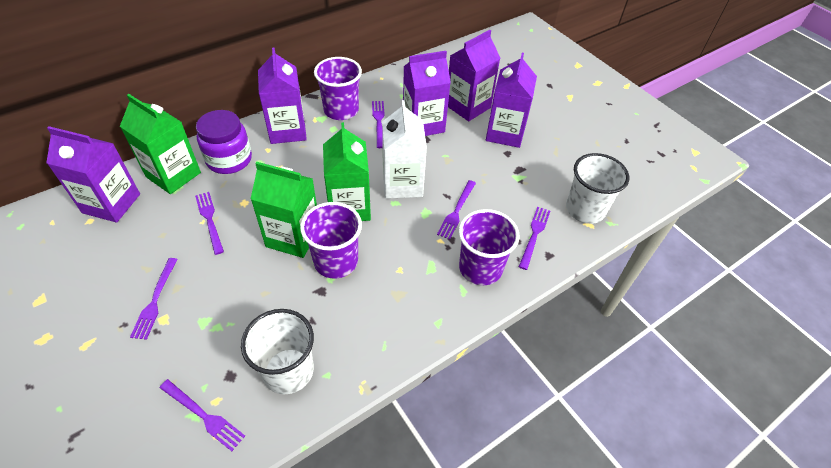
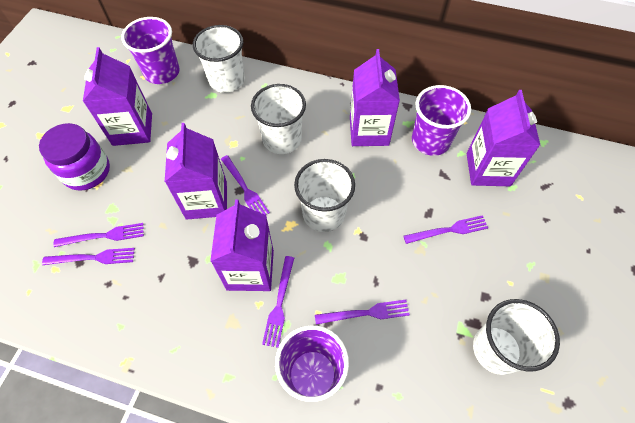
green carton: 3 -> 0
white carton: 1 -> 0
white cup: 2 -> 4

